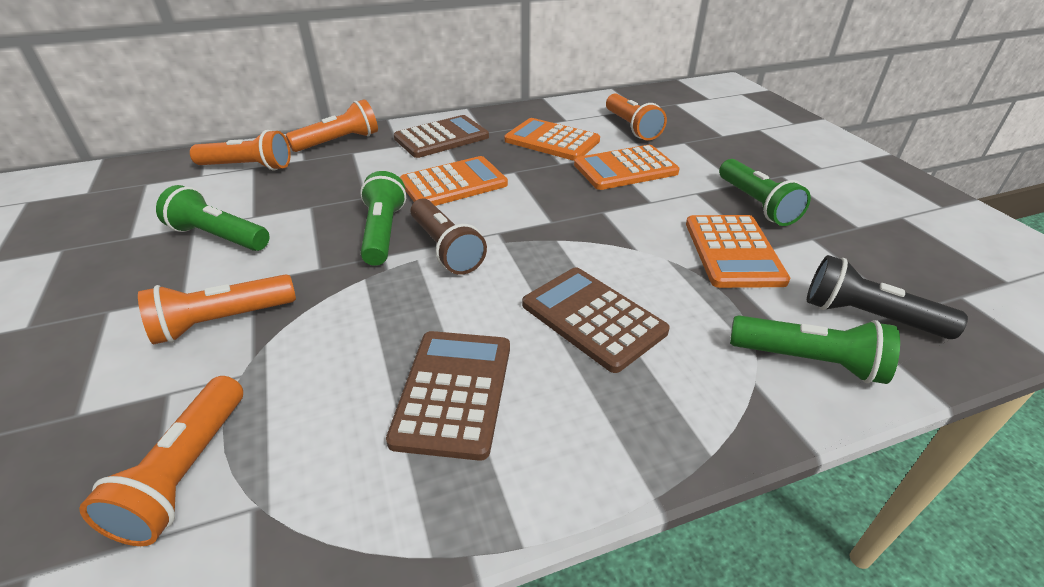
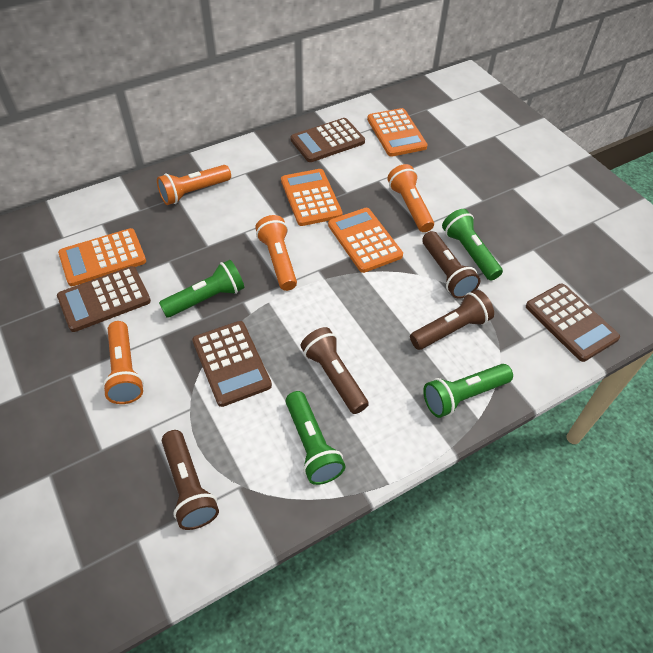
black flashlight: 1 -> 0
brown calculator: 3 -> 4
brown flashlight: 1 -> 4
orange flashlight: 5 -> 4

